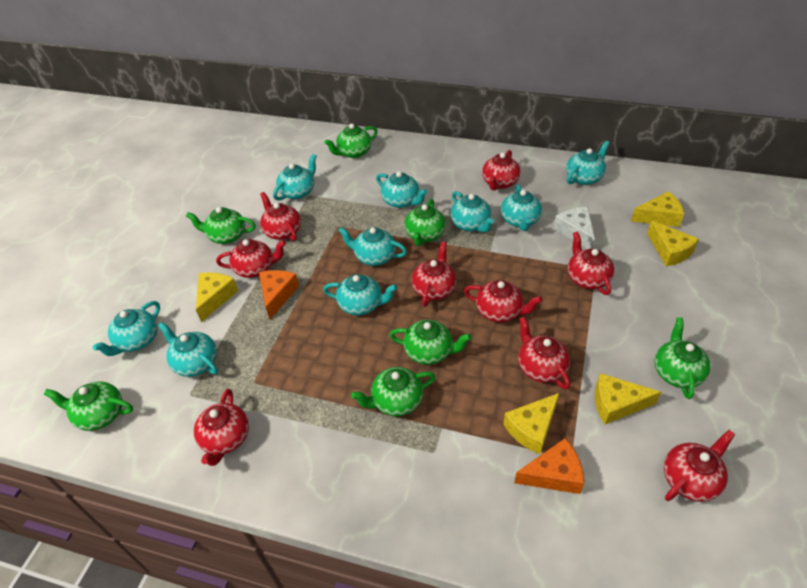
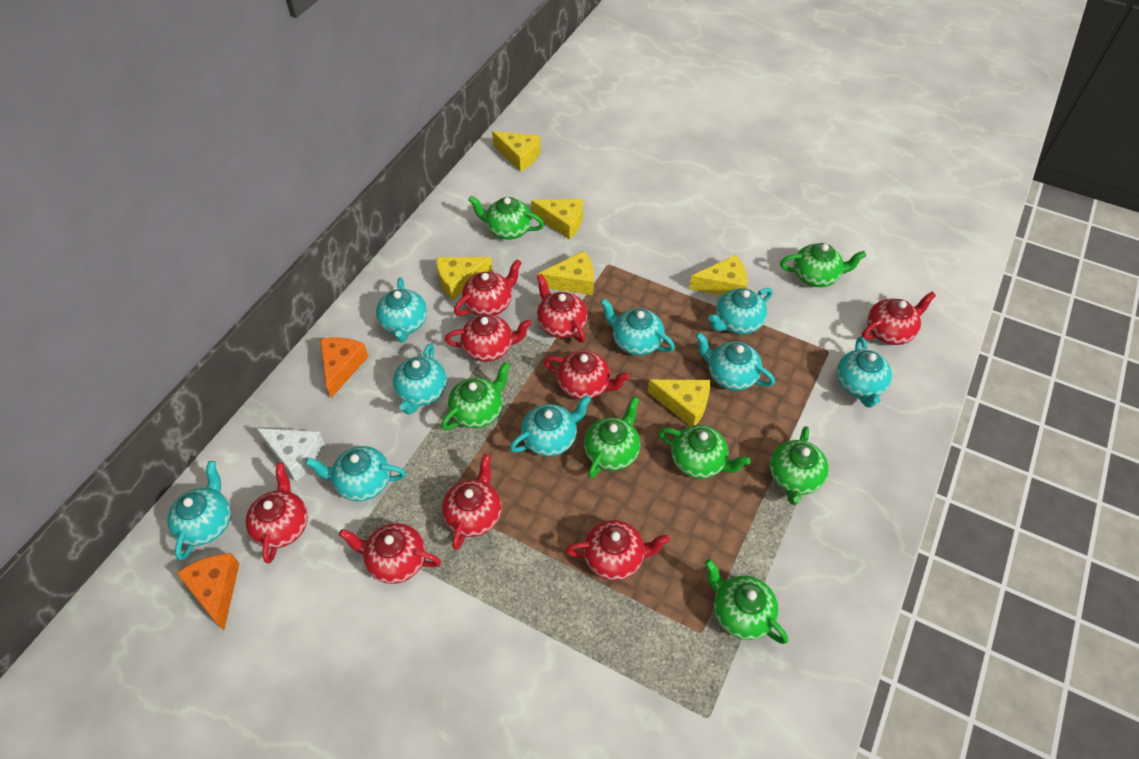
yellow cheese: 5 -> 6

